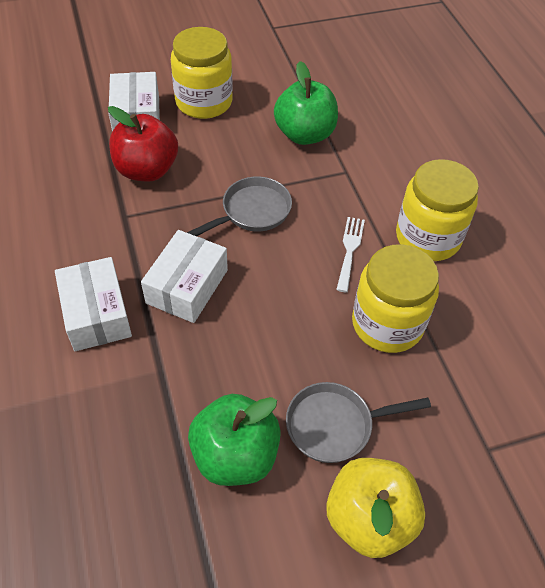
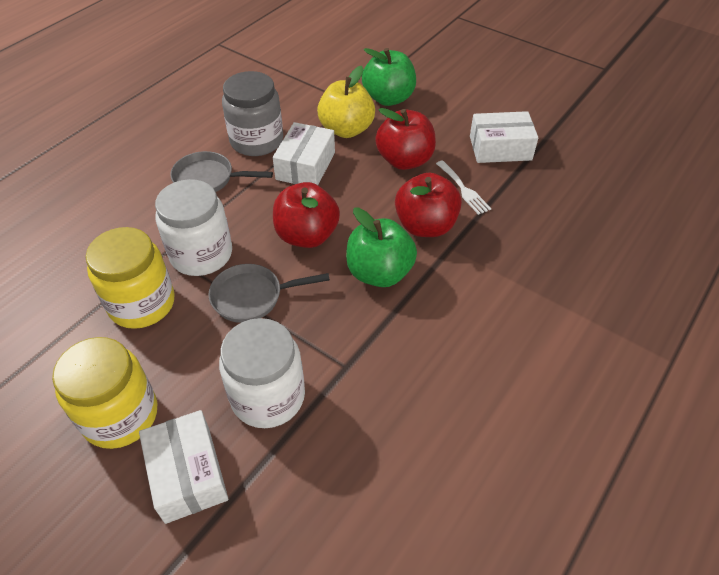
grey jar: 0 -> 1
red apple: 1 -> 3
white jar: 0 -> 2
yellow jar: 3 -> 2

